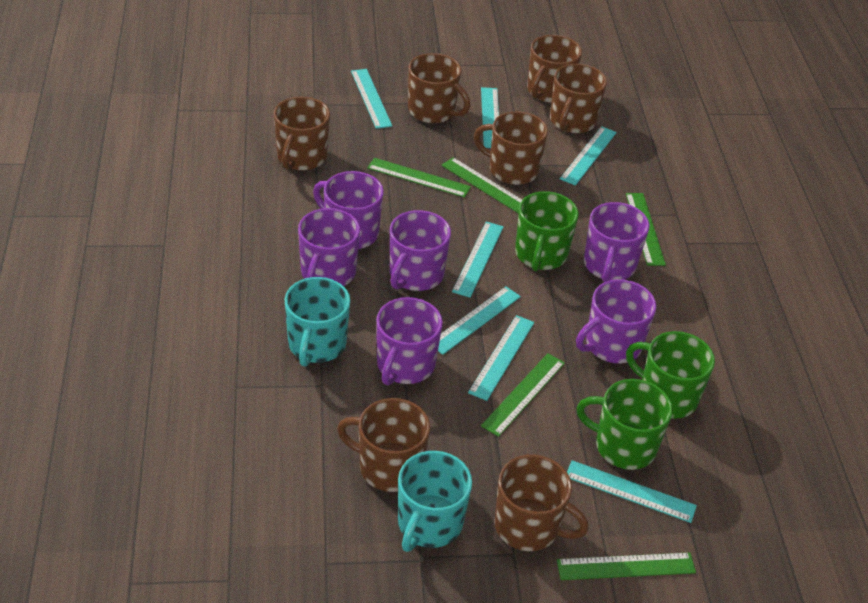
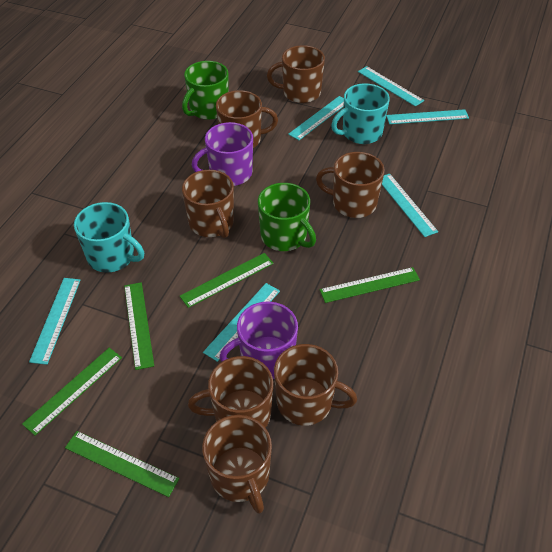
green mug: 3 -> 2
purple mug: 6 -> 2
turquoise ruler: 7 -> 6

